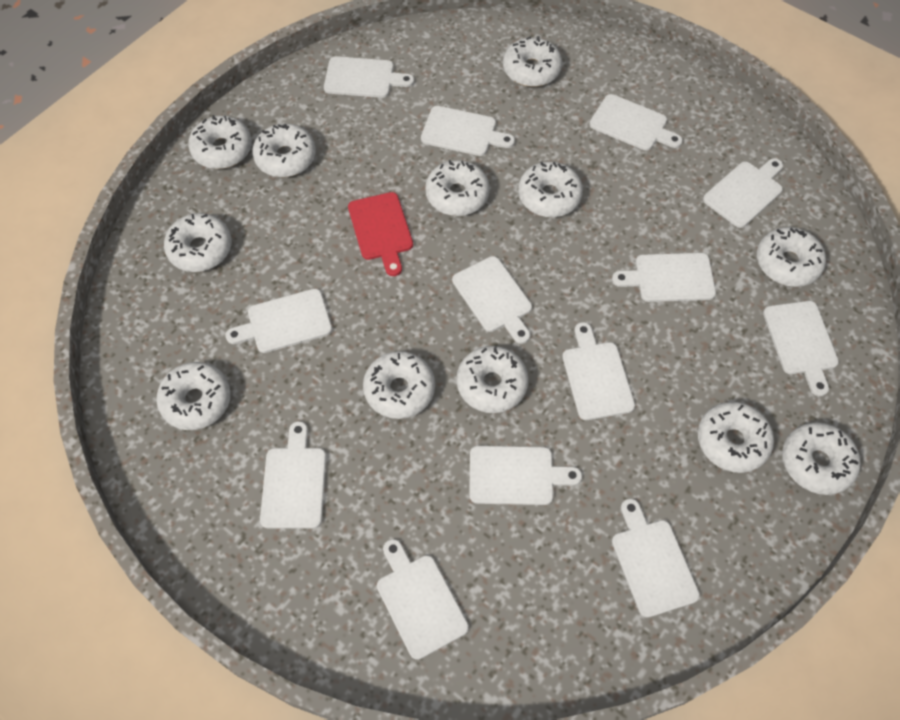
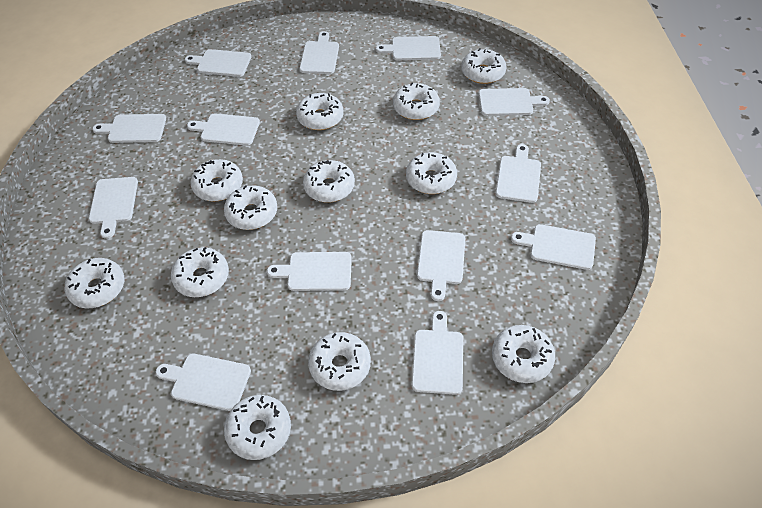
red cutting board: 1 -> 0

